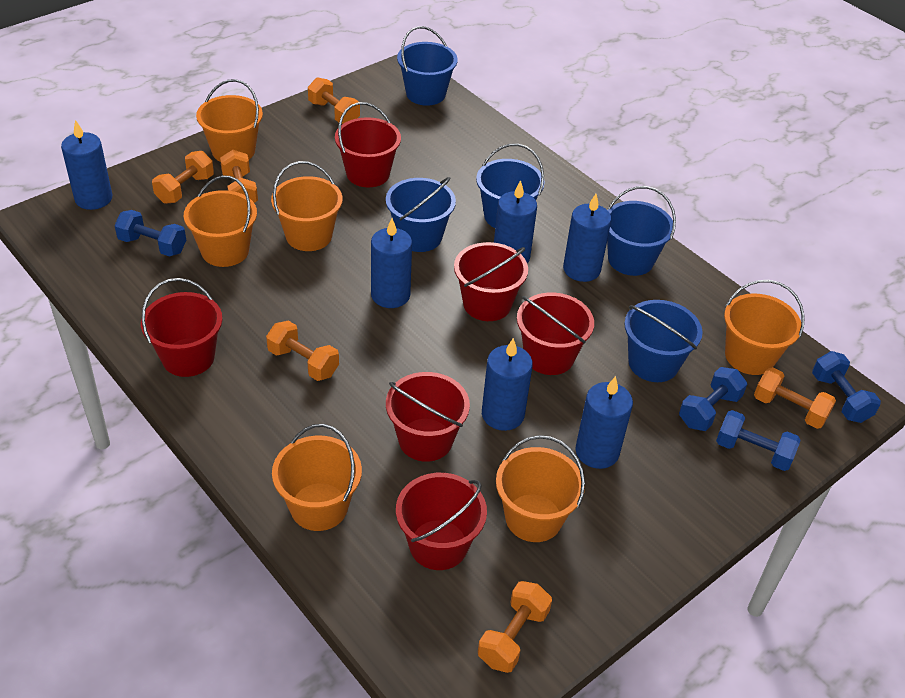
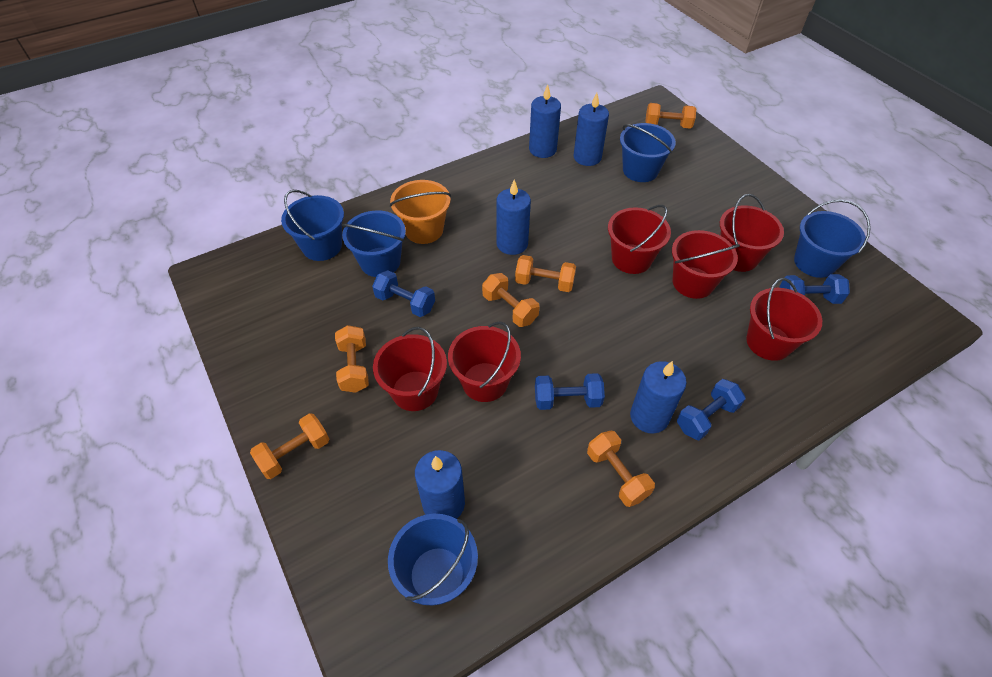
blue candle: 6 -> 5
orange bucket: 6 -> 1

